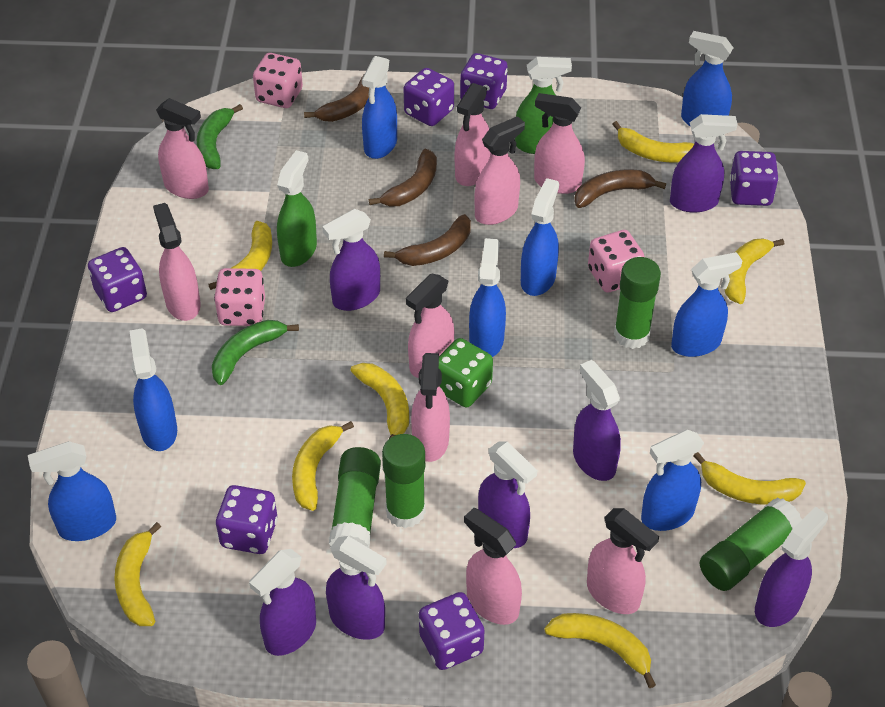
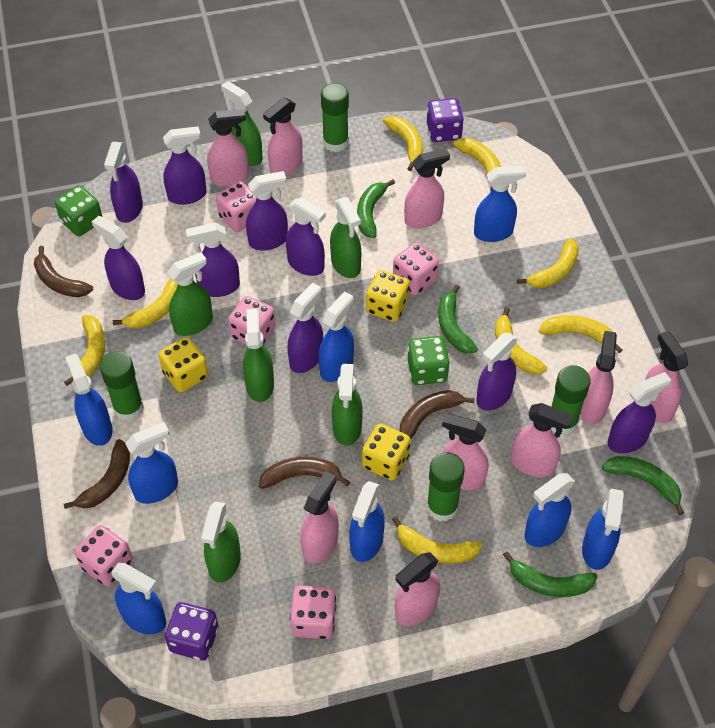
green banana: 2 -> 4
green dice: 1 -> 2
green spray bottle: 2 -> 6
pink dice: 3 -> 5
purple dice: 6 -> 2
purple spray bottle: 7 -> 9
yellow dice: 0 -> 3

